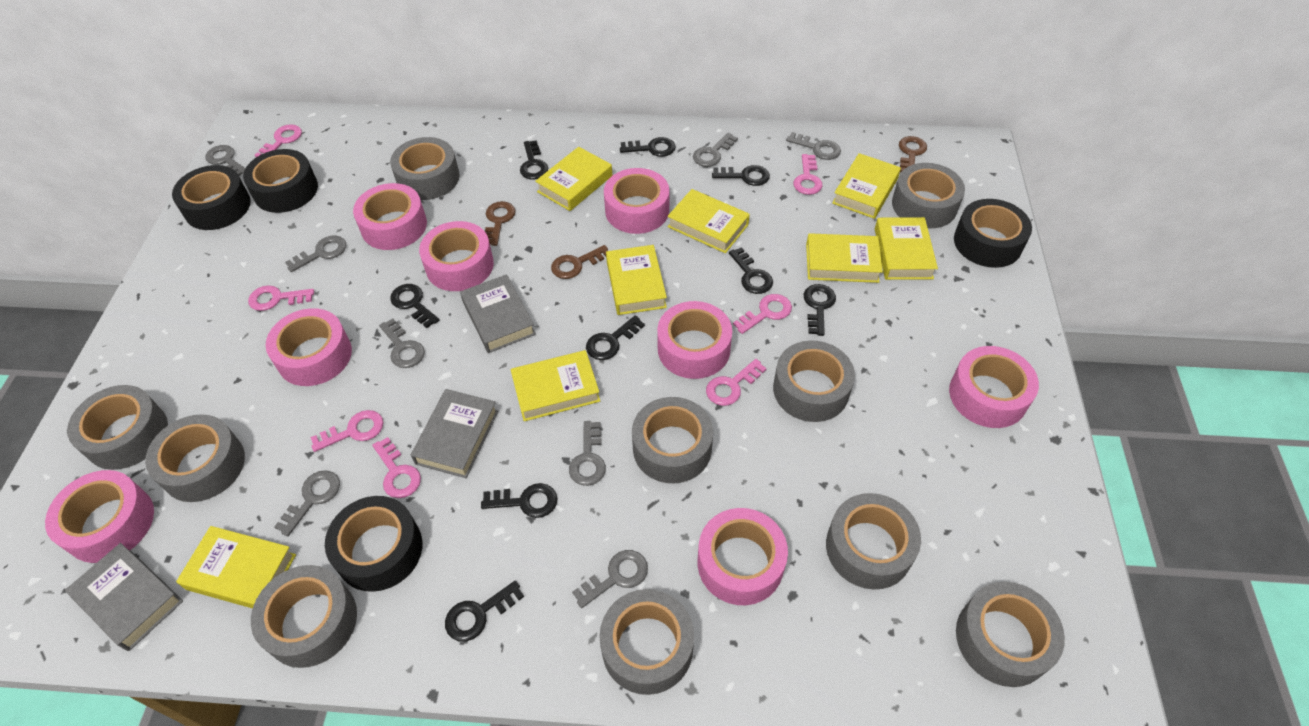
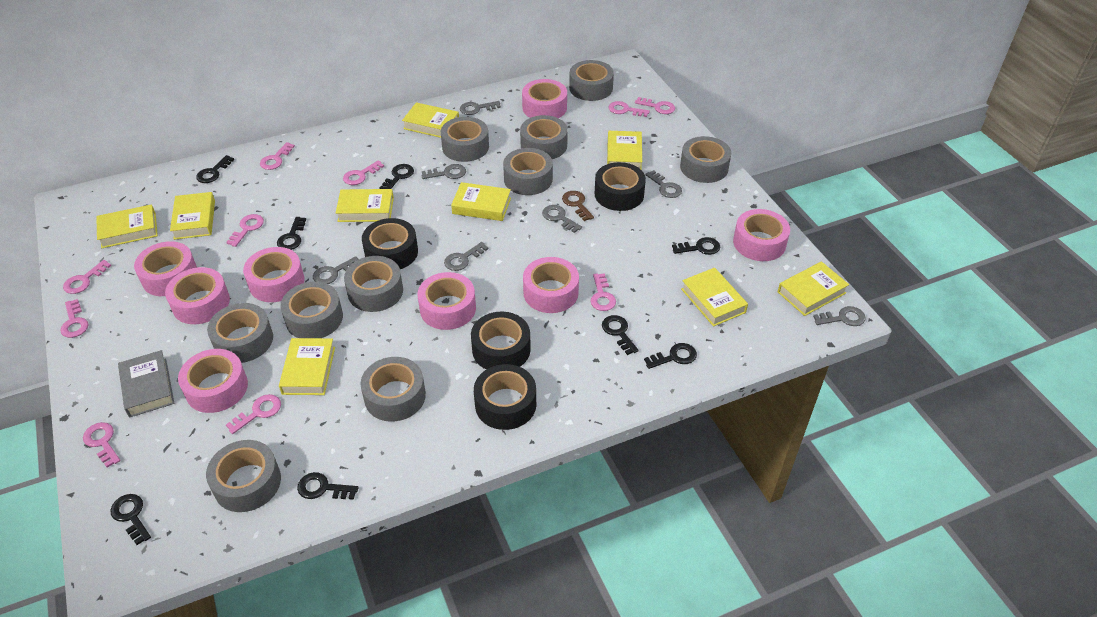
black key: 9 -> 8
brown key: 3 -> 1
grey book: 3 -> 1
grey key: 8 -> 7
pink key: 7 -> 10
yellow book: 8 -> 9

